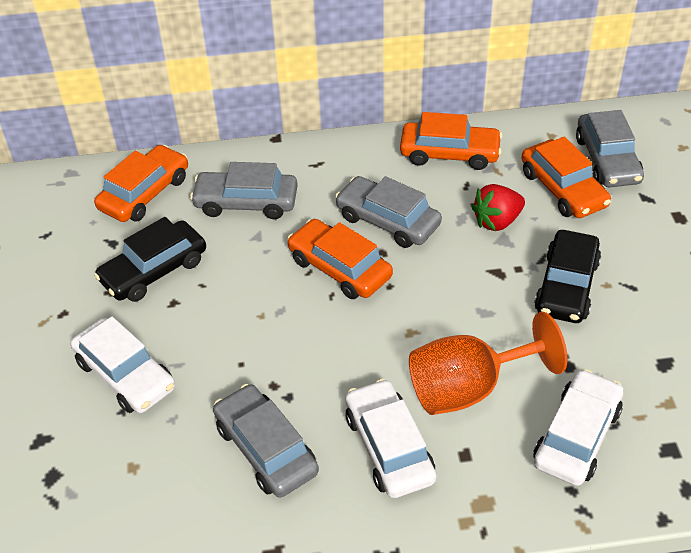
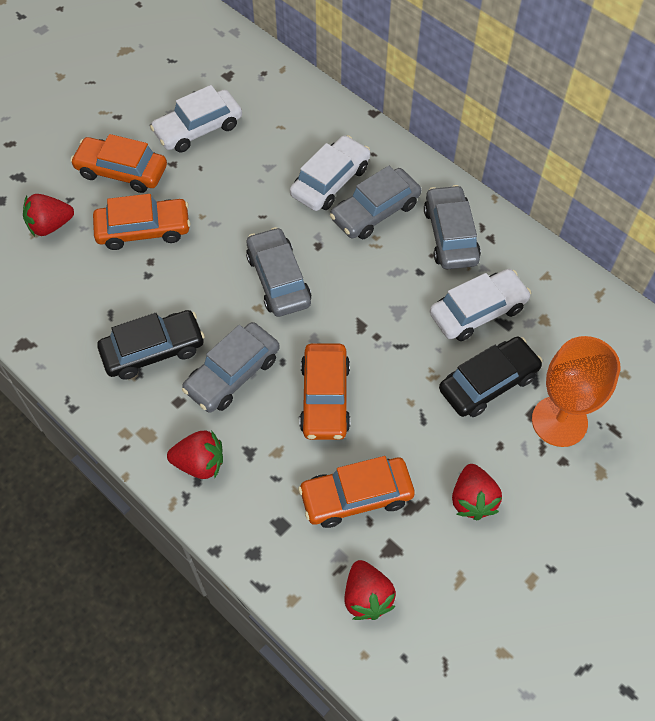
red strawberry: 1 -> 4

